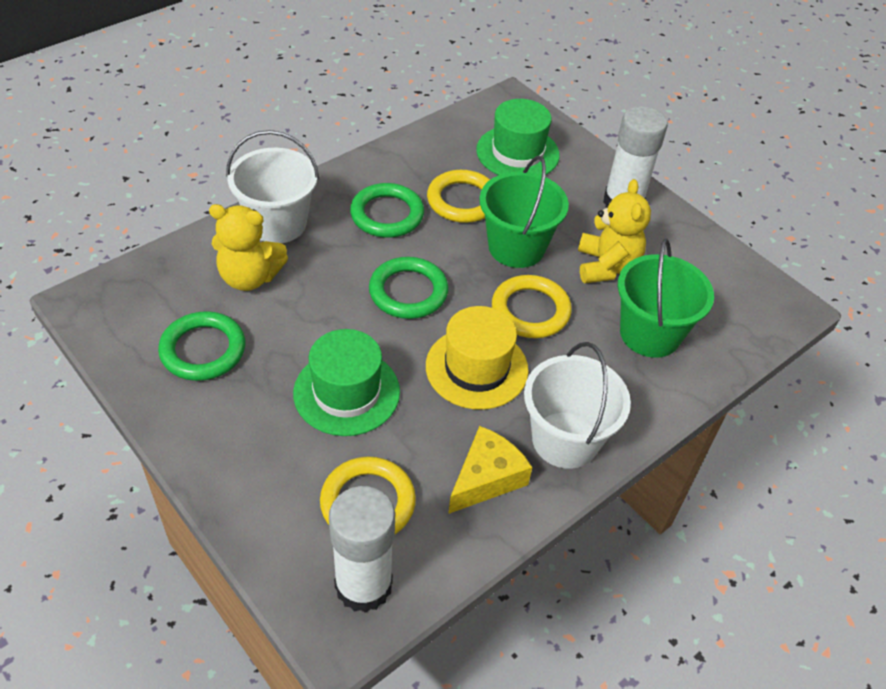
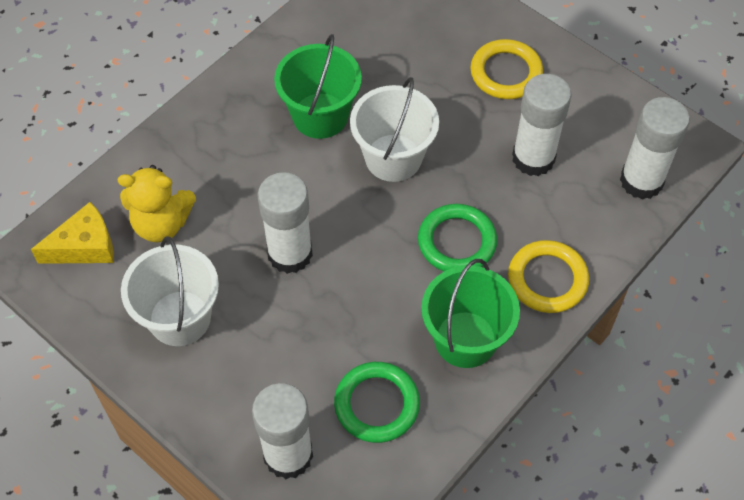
green hat: 2 -> 0
green ring: 3 -> 2
white glue stick: 2 -> 4
yellow hat: 1 -> 0
yellow ring: 3 -> 2
yellow teddy bear: 2 -> 1

